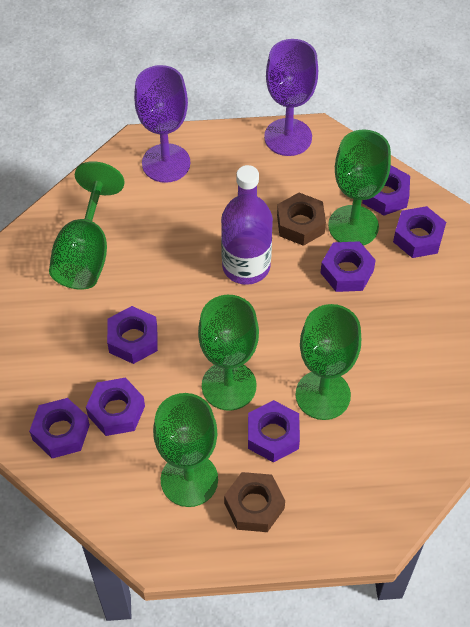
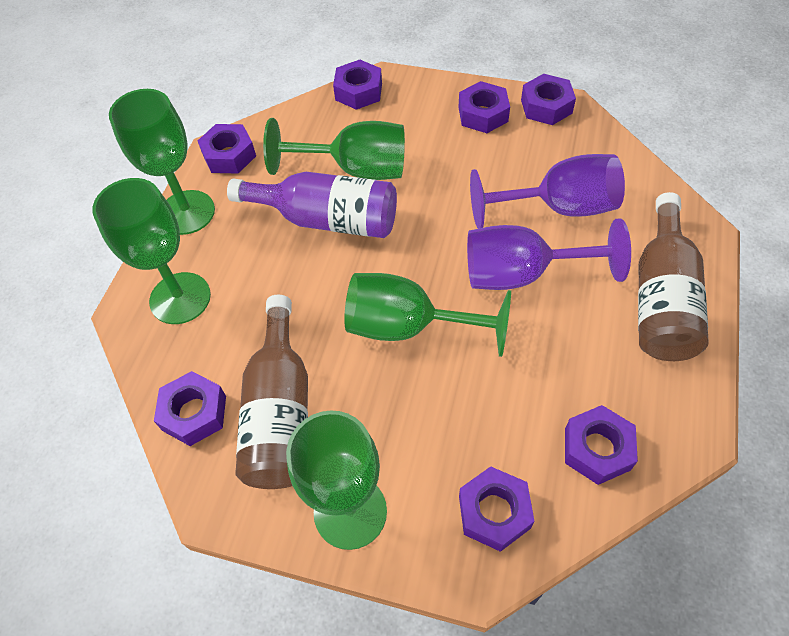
brown bottle: 0 -> 2
brown nut: 2 -> 0

